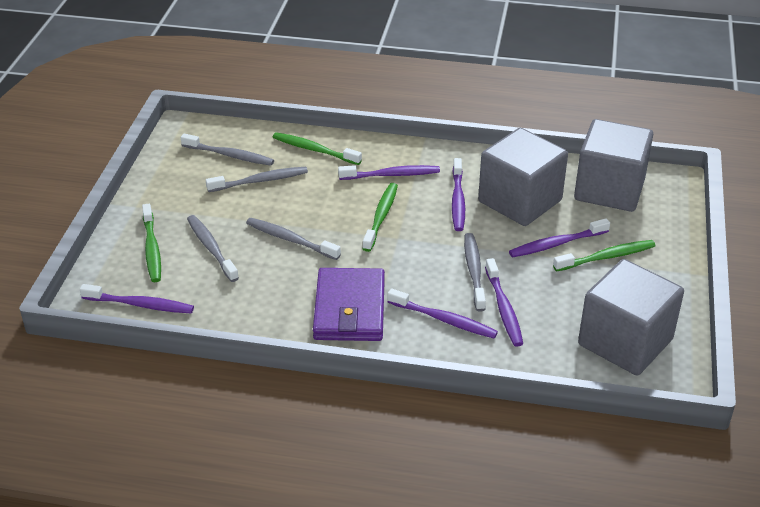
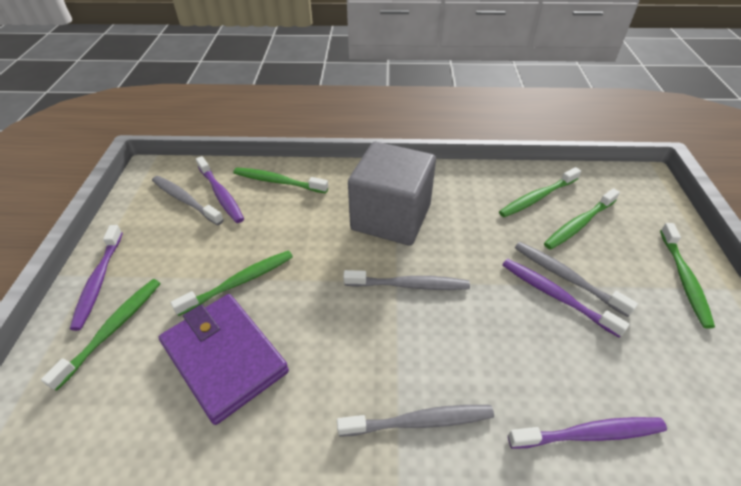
green toothbrush: 4 -> 6
grey cube: 3 -> 1
grey toothbrush: 5 -> 4
purple toothbrush: 6 -> 4

